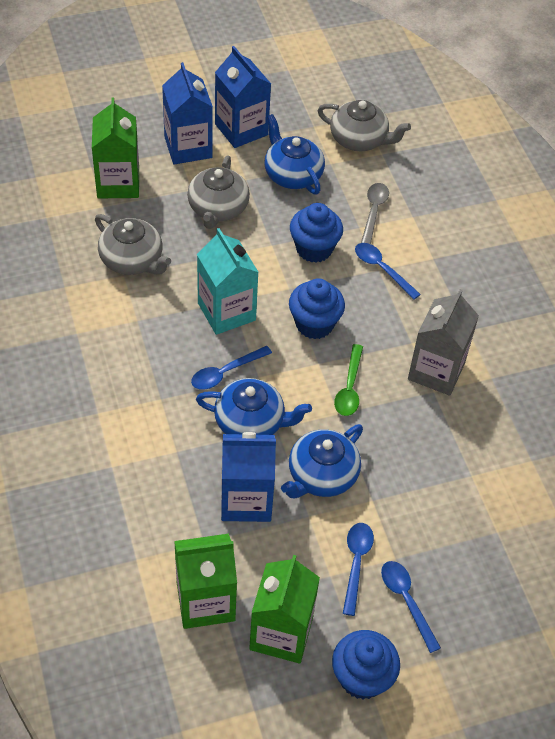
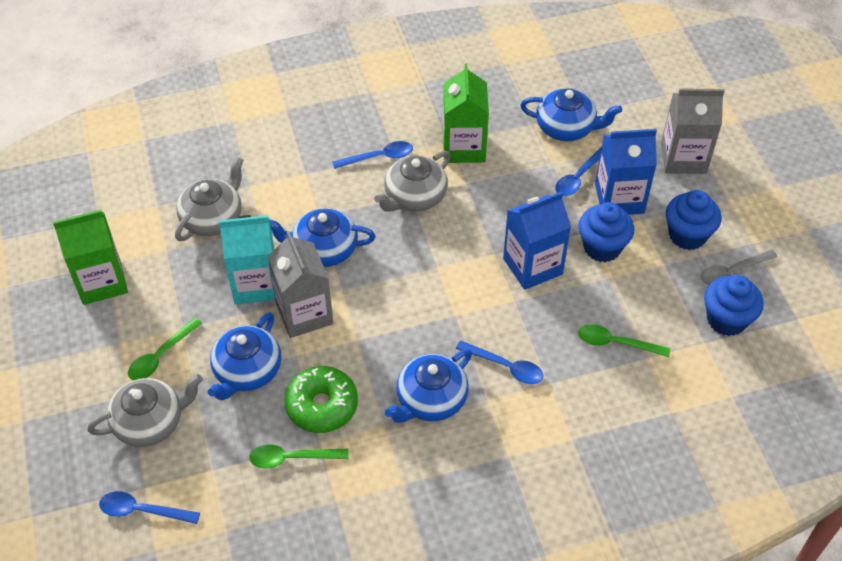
blue carton: 3 -> 2
blue teapot: 3 -> 4
green carton: 3 -> 2
green donut: 0 -> 1
green spoon: 1 -> 3
grey carton: 1 -> 2

